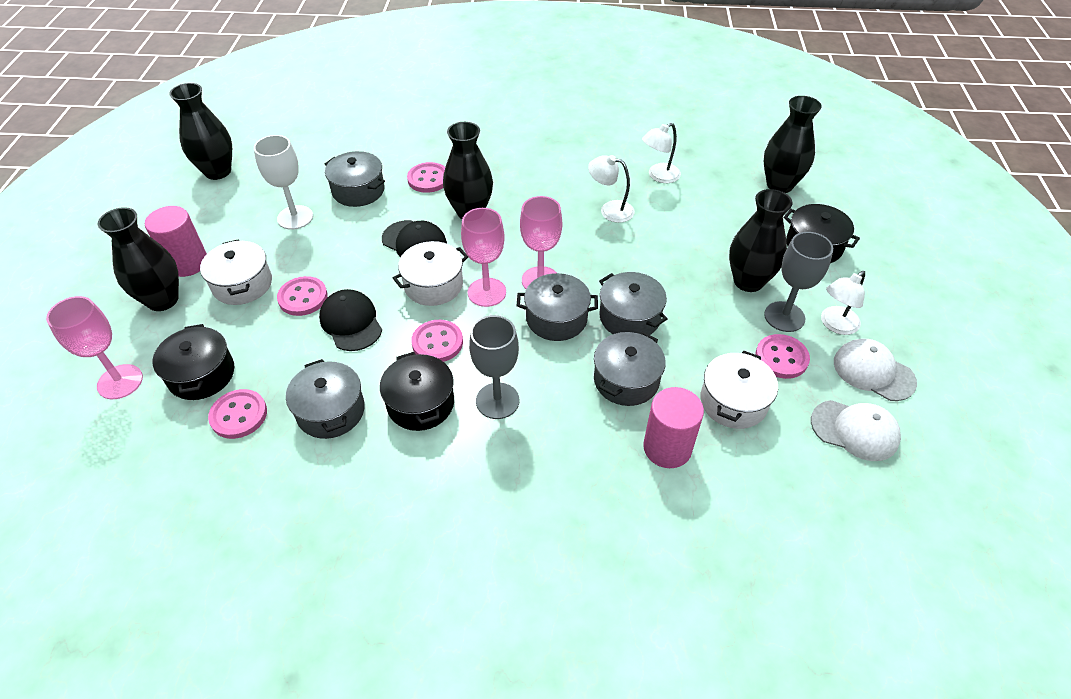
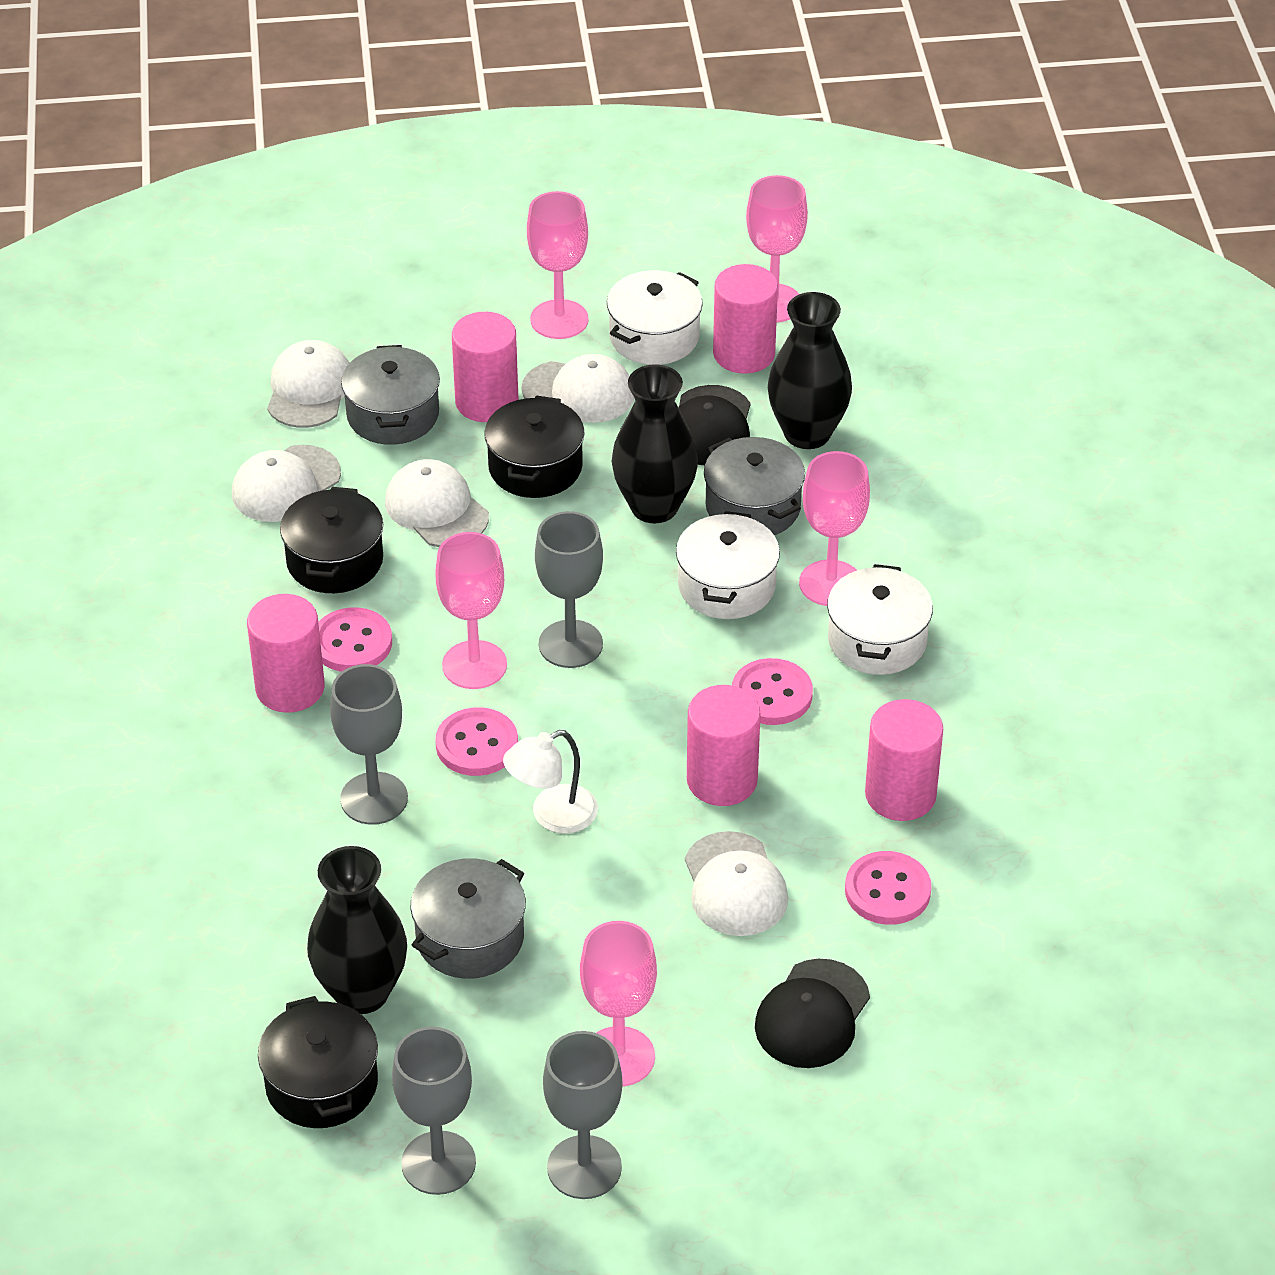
black vase: 5 -> 3
grey goblet: 2 -> 4
grey pot: 5 -> 3
pink button: 5 -> 4
pink cylinder: 2 -> 5
pink goblet: 3 -> 5
white cap: 2 -> 5
white goblet: 1 -> 0
white lamp: 3 -> 1

